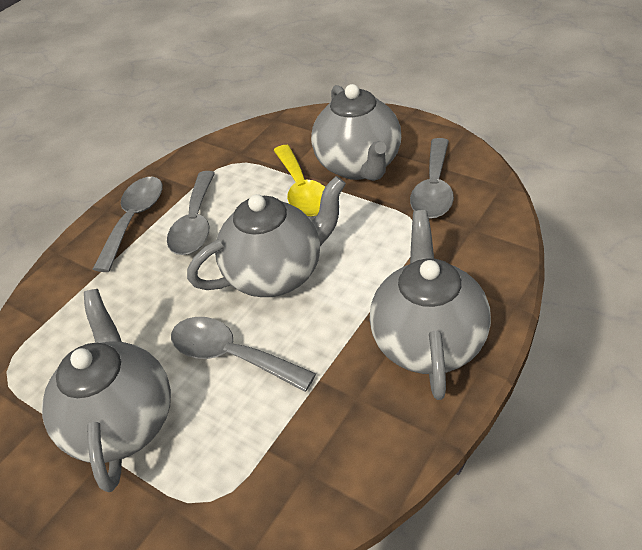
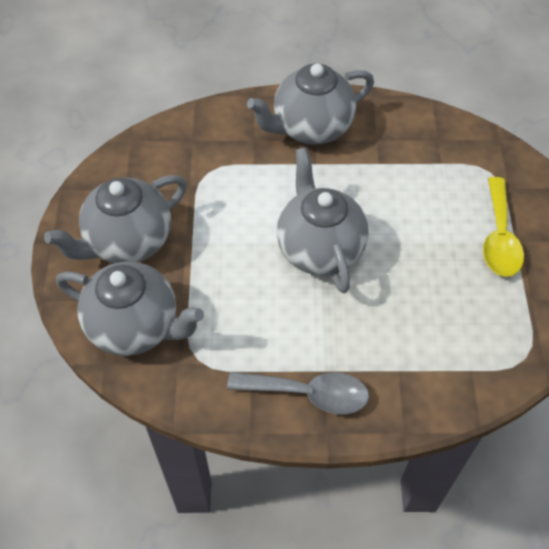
grey spoon: 4 -> 1

